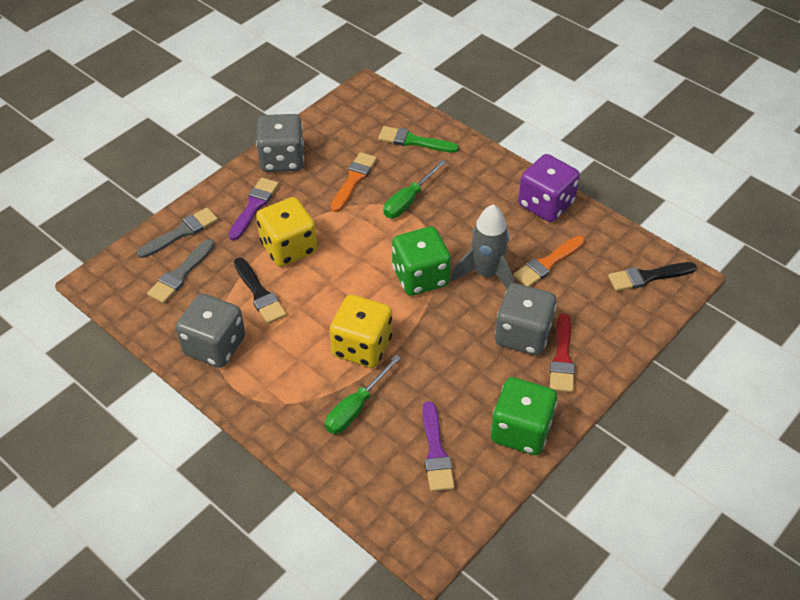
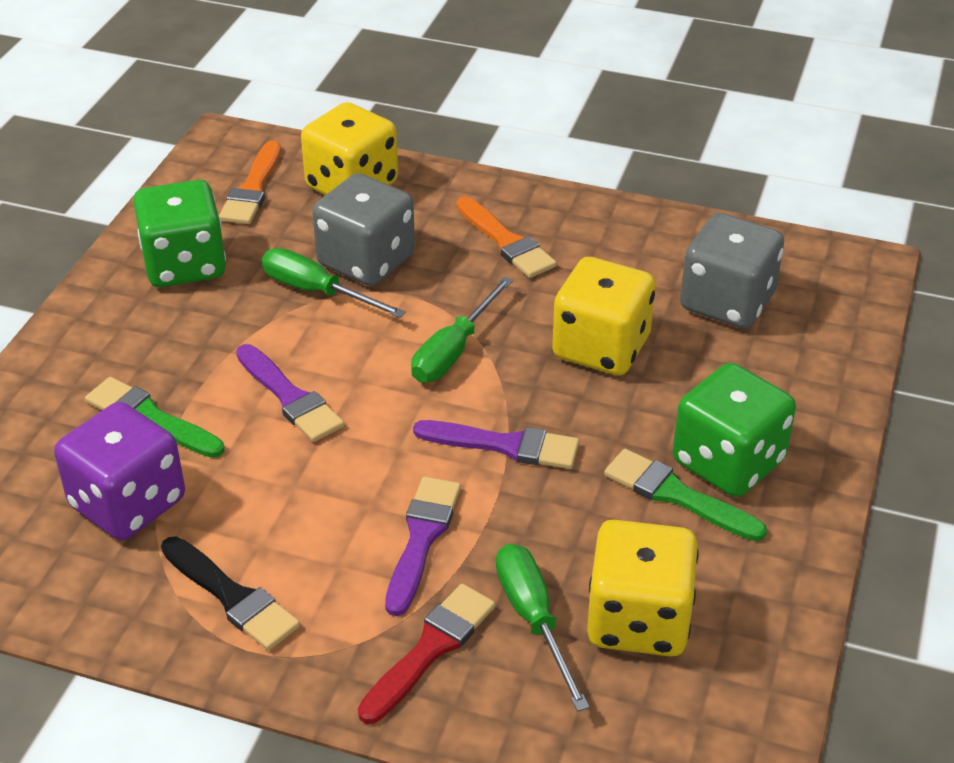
black brush: 2 -> 1
green brush: 1 -> 2
green screwdriver: 2 -> 3
grey brush: 2 -> 0
grey dice: 3 -> 2
grey rocket: 1 -> 0
purple brush: 2 -> 3
yellow dice: 2 -> 3

